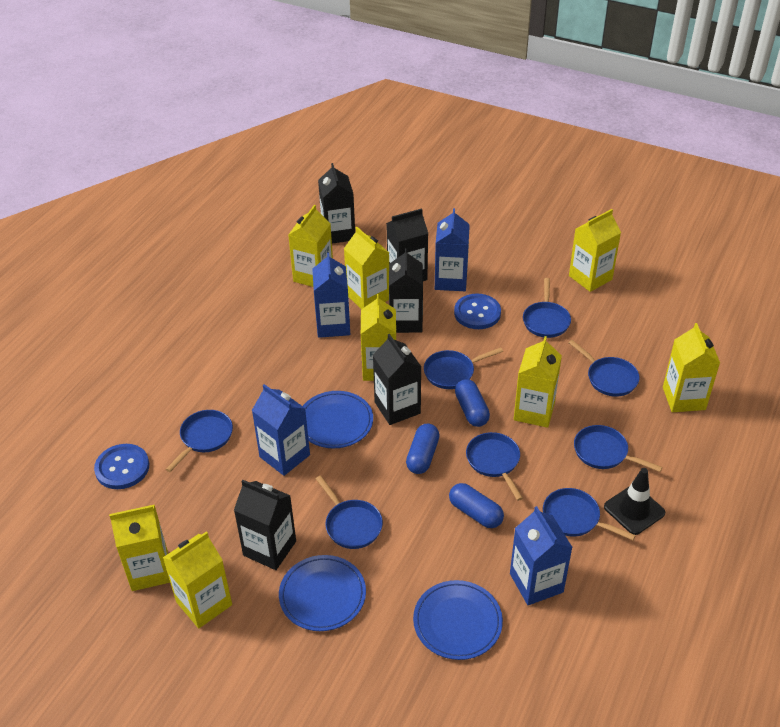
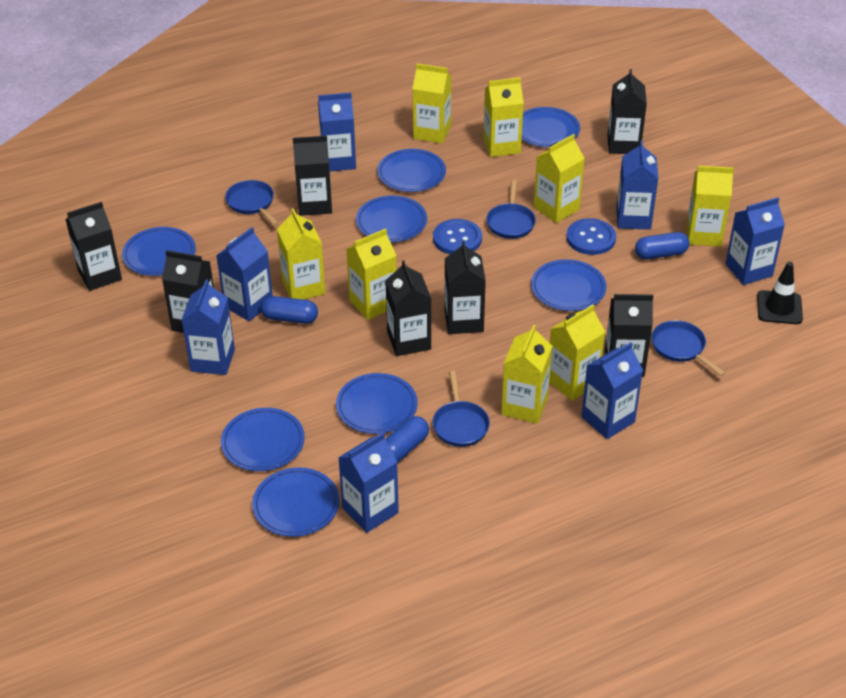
black carton: 5 -> 7
blue carton: 4 -> 7
blue pan: 8 -> 4
blue plate: 3 -> 8

